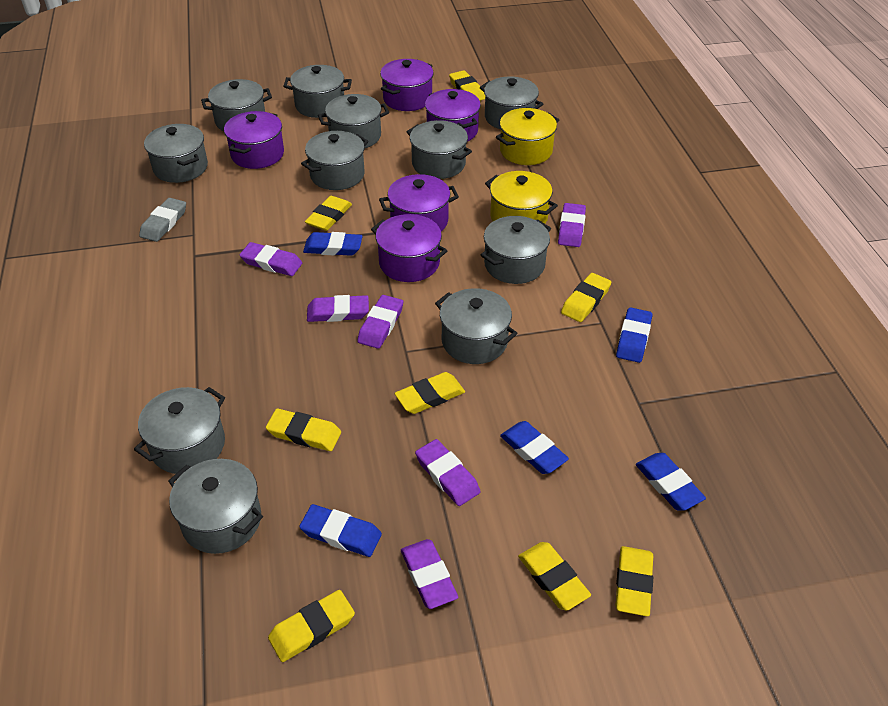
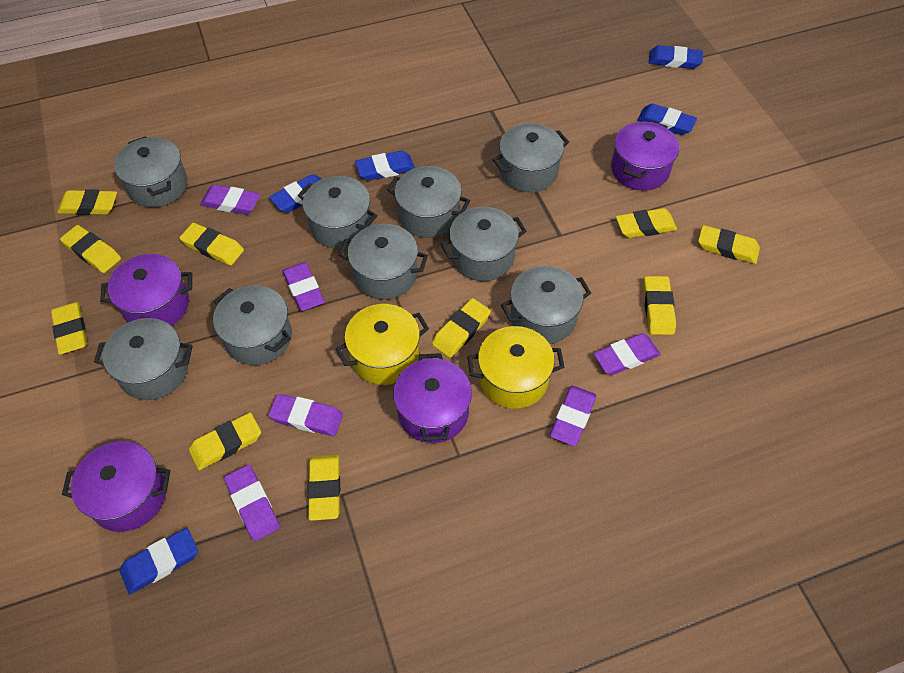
grey eraser: 1 -> 0
grey pot: 11 -> 9
purple pot: 5 -> 4
yellow eraser: 8 -> 10

